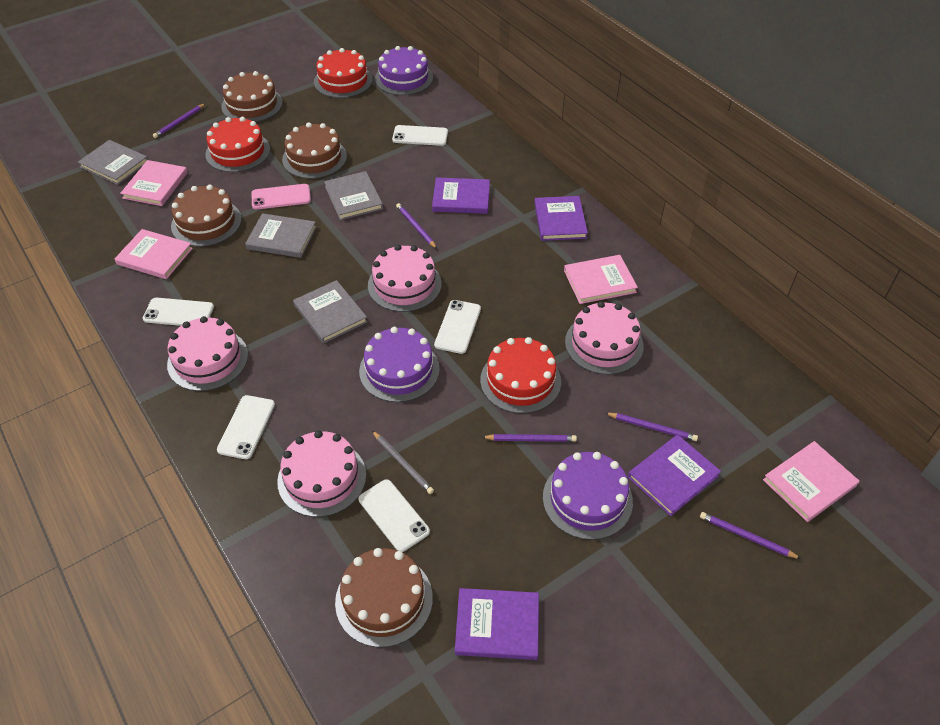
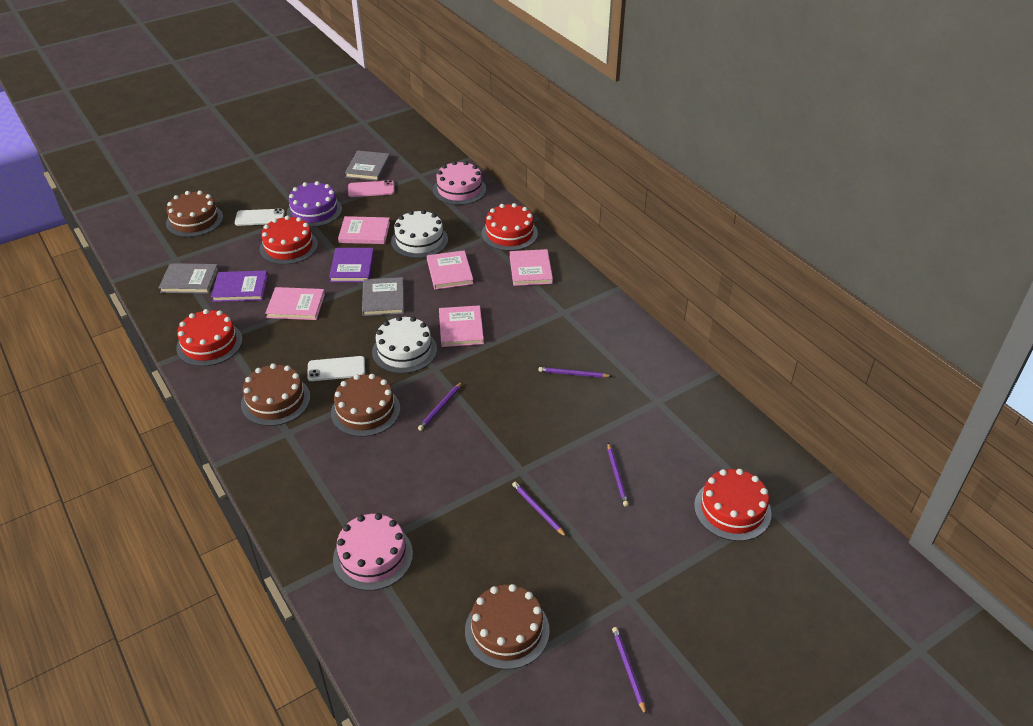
grey book: 4 -> 3
grey pencil: 1 -> 0
pink book: 4 -> 5
pink cake: 4 -> 2
purple book: 4 -> 2
purple cake: 3 -> 1
red cake: 3 -> 4
white cake: 0 -> 2
white phone: 5 -> 2

